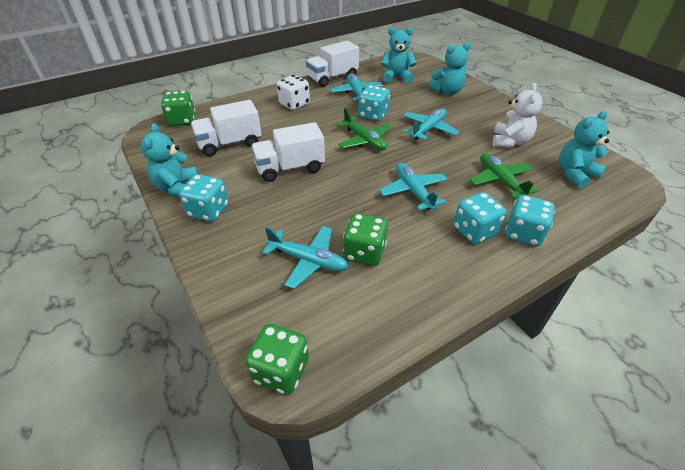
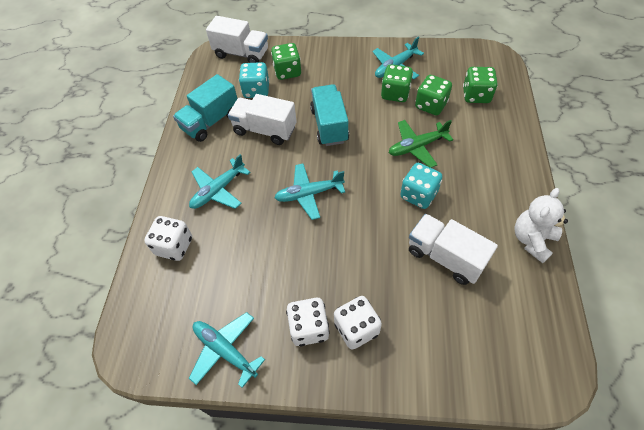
green dice: 3 -> 4
green plane: 2 -> 1
turquoise dice: 4 -> 2
turquoise teddy bear: 4 -> 0
turquoise truck: 0 -> 2
white dice: 1 -> 3

